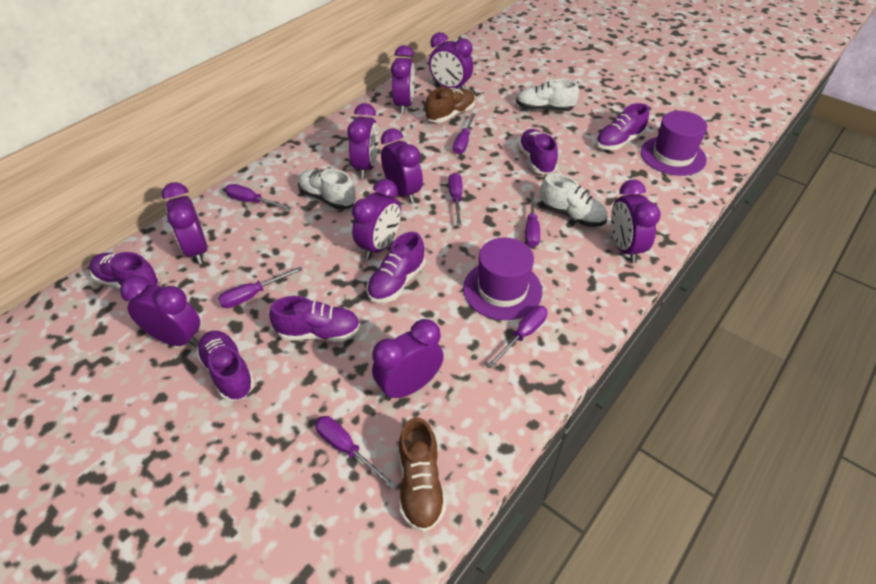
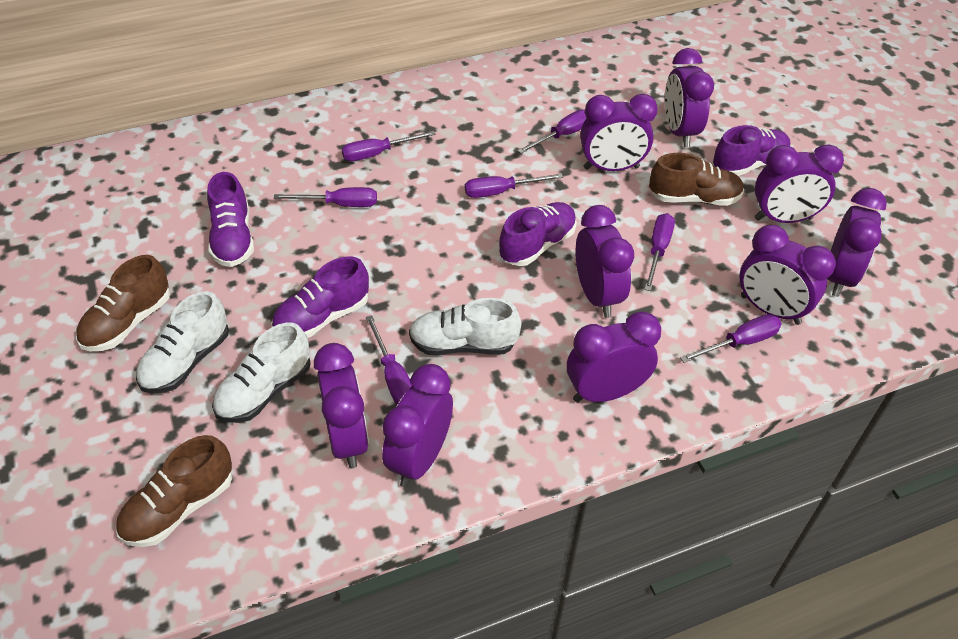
brown shoe: 2 -> 3
purple hat: 2 -> 0
purple shoe: 6 -> 4

